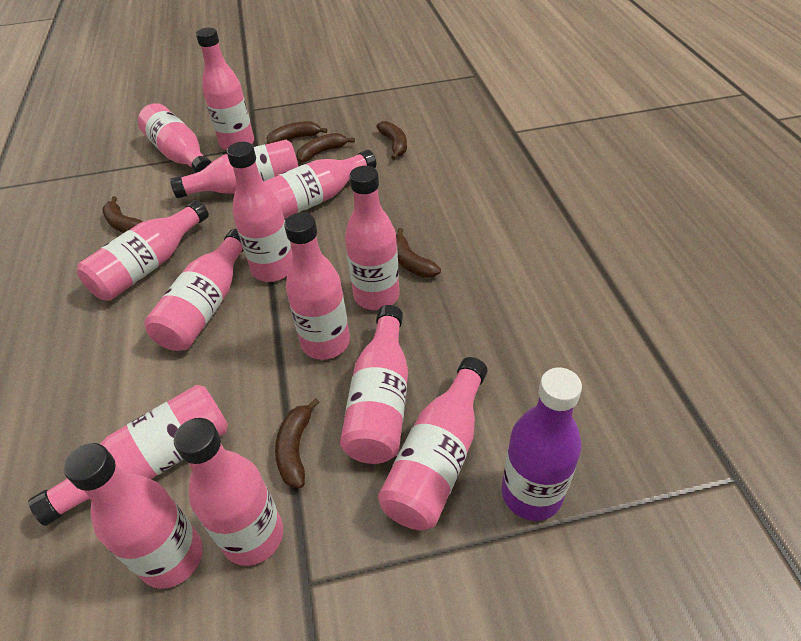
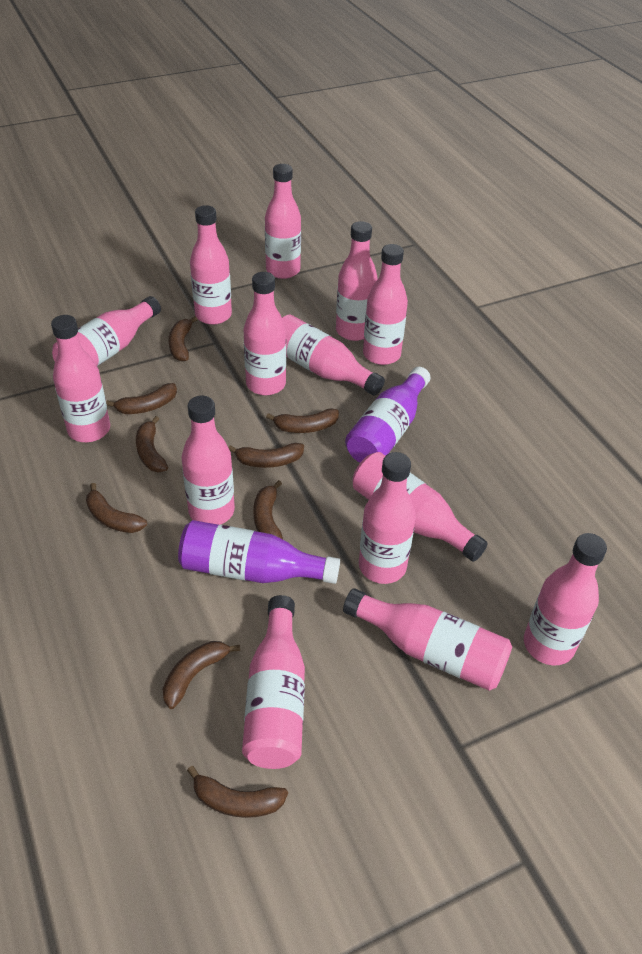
brown banana: 6 -> 9
purple bottle: 1 -> 2

